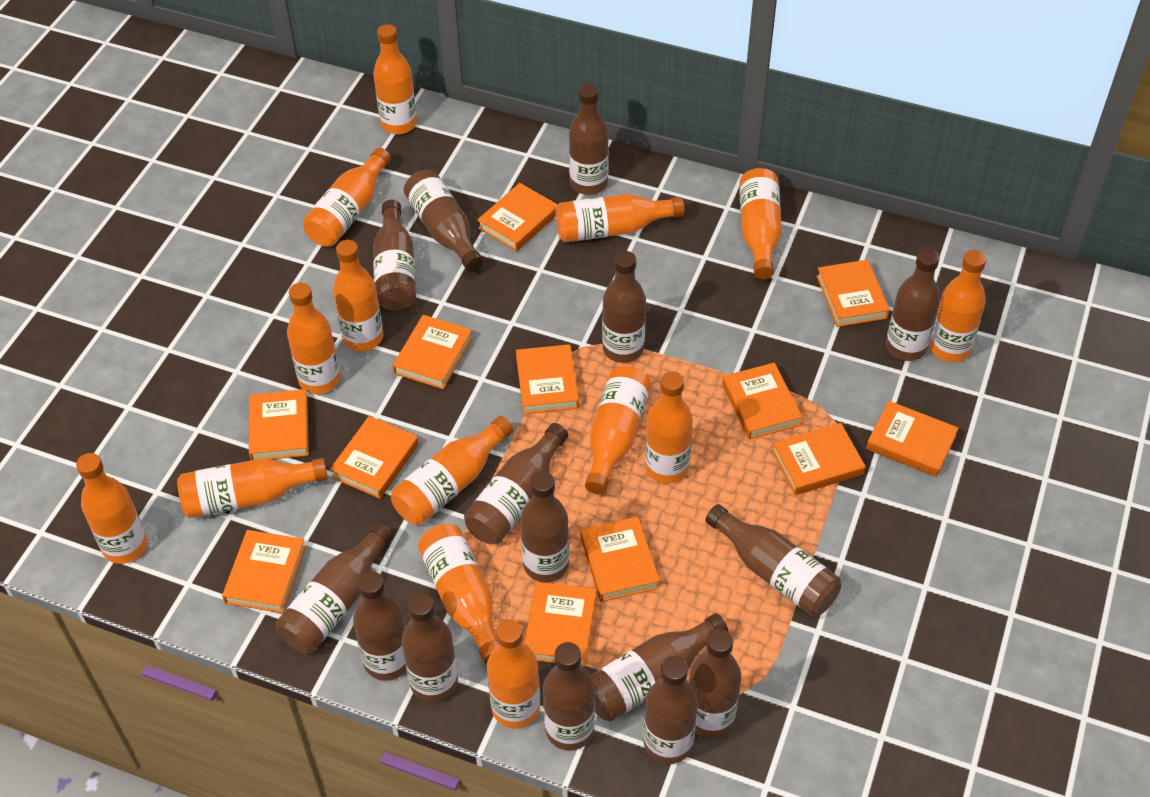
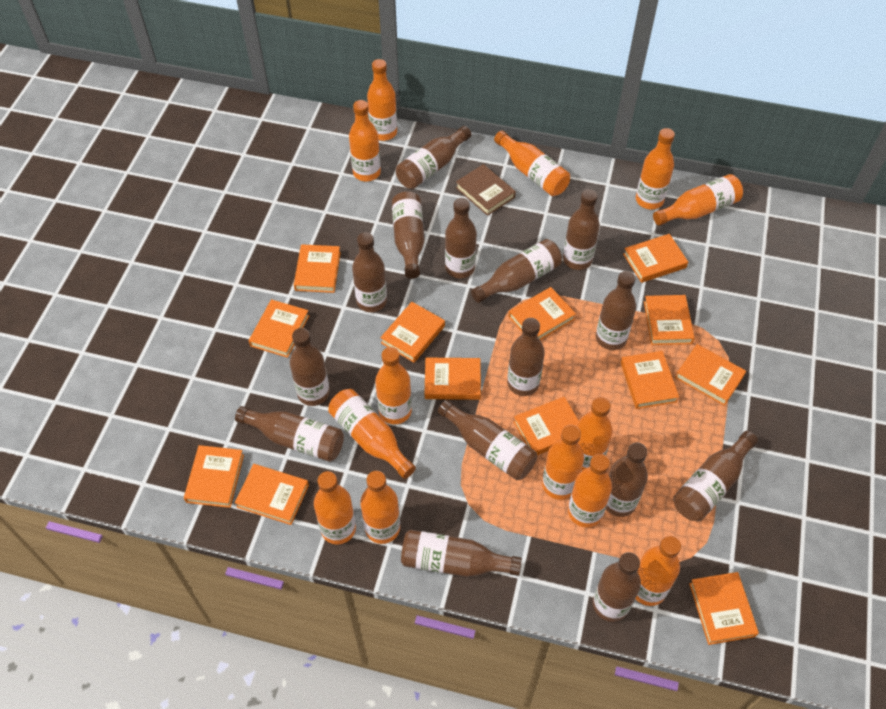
brown book: 0 -> 1
orange book: 12 -> 13
orange bottle: 14 -> 13

